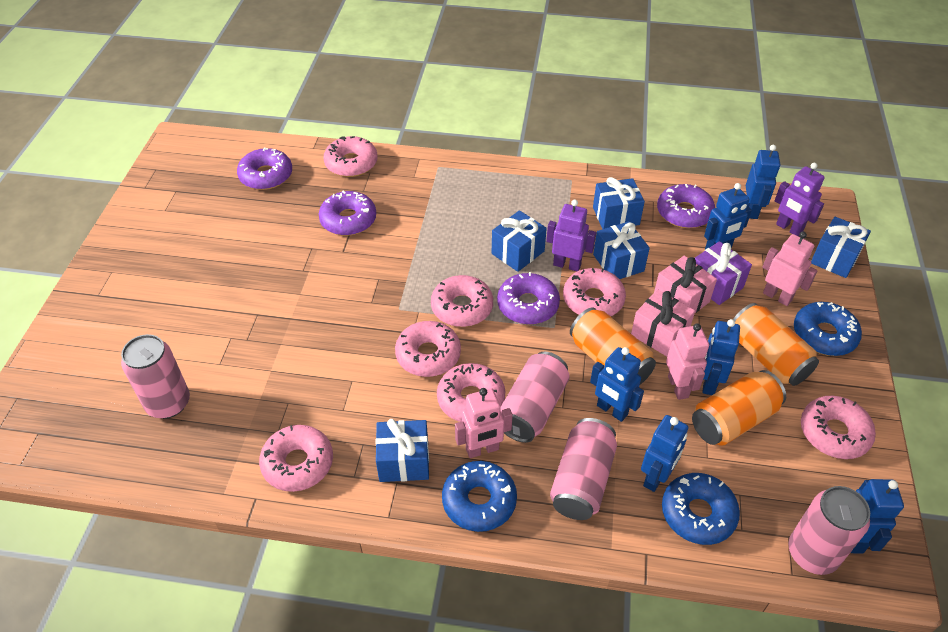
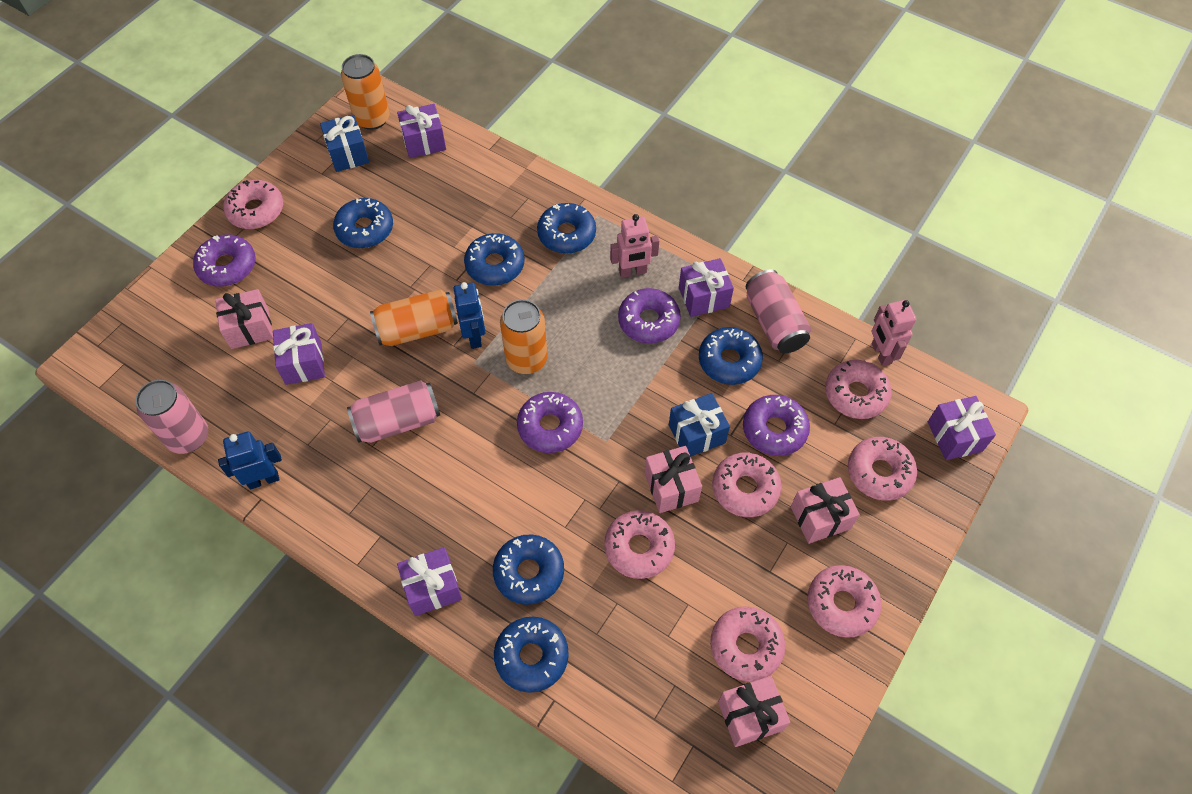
blue donut: 3 -> 6
blue gift: 5 -> 2
blue robot: 6 -> 2
pink can: 4 -> 3
pink gift: 2 -> 4
pink robot: 3 -> 2
purple gift: 1 -> 5
purple robot: 2 -> 0

